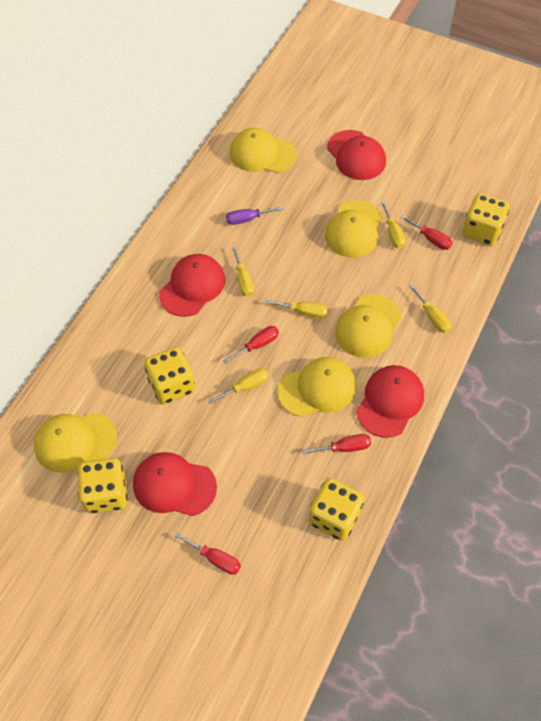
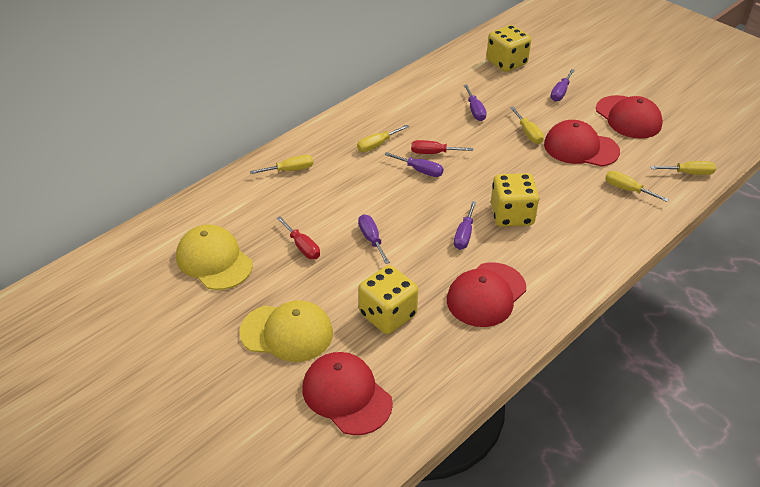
purple screwdriver: 1 -> 5
red screwdriver: 4 -> 2
yellow cap: 5 -> 2
yellow dice: 4 -> 3

